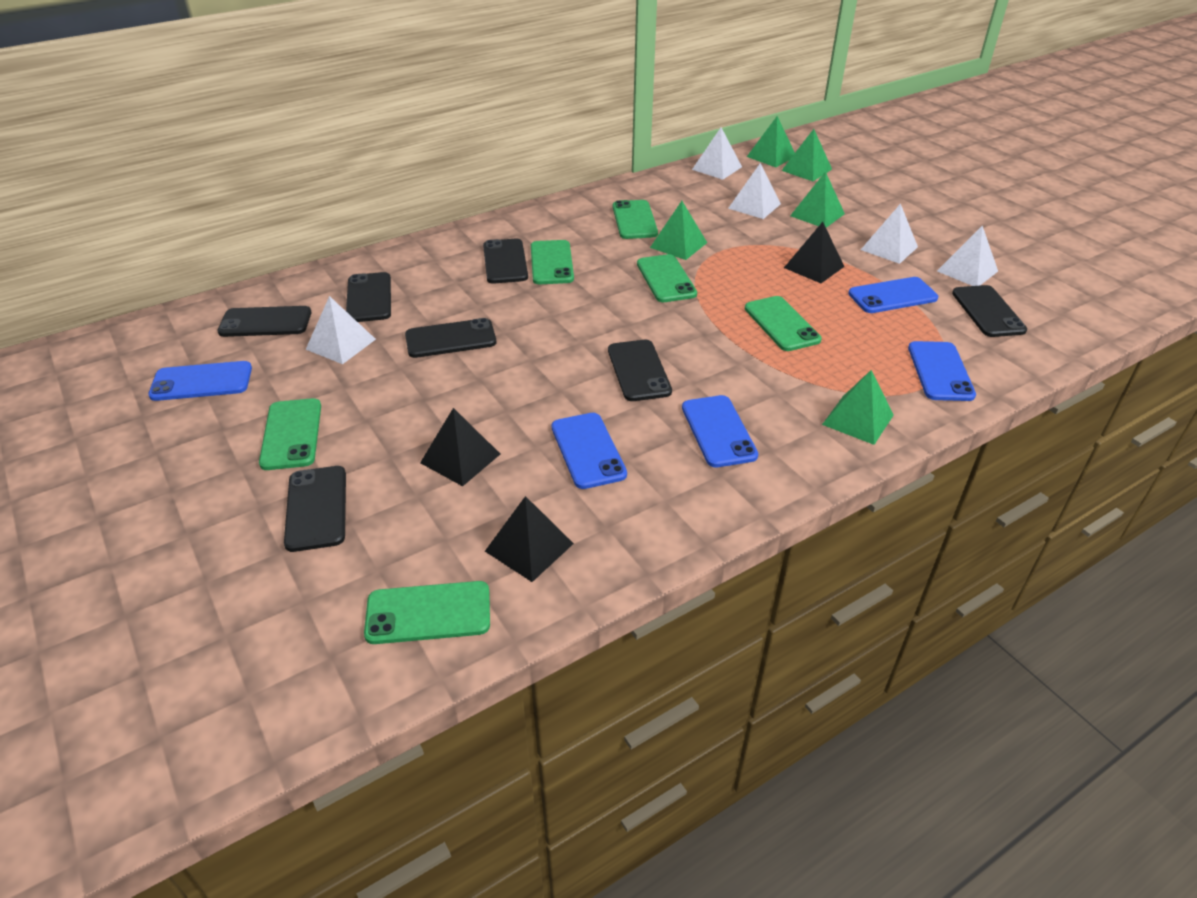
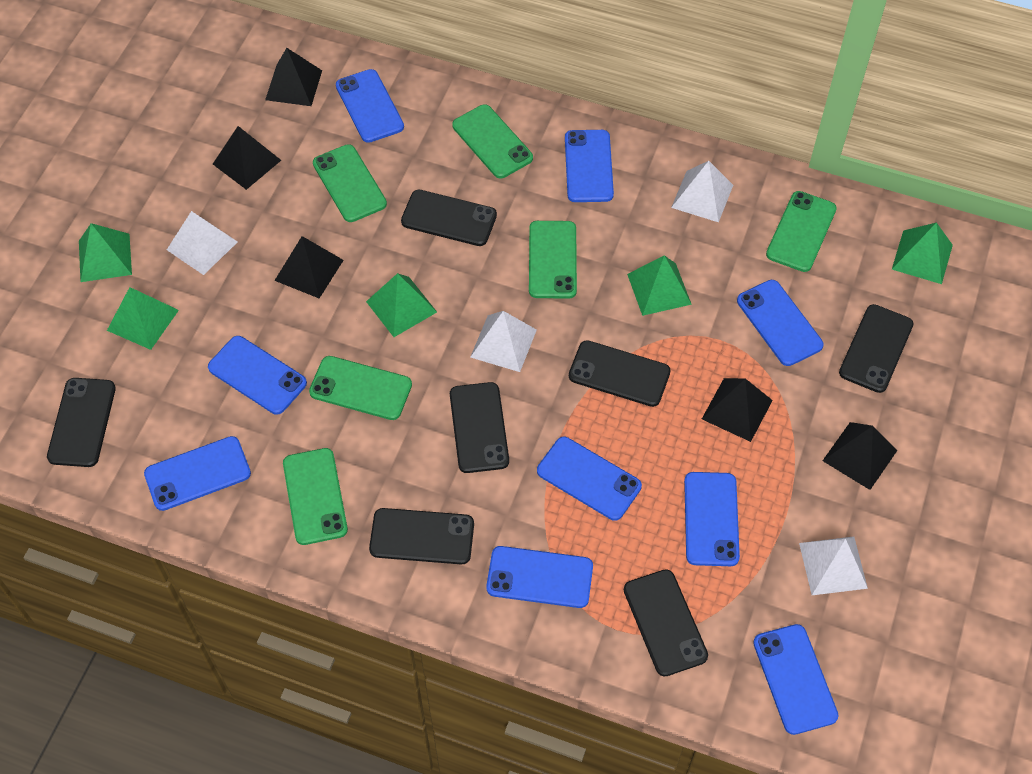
black pyramid: 3 -> 5
blue phone: 5 -> 9
white pyramid: 5 -> 4

